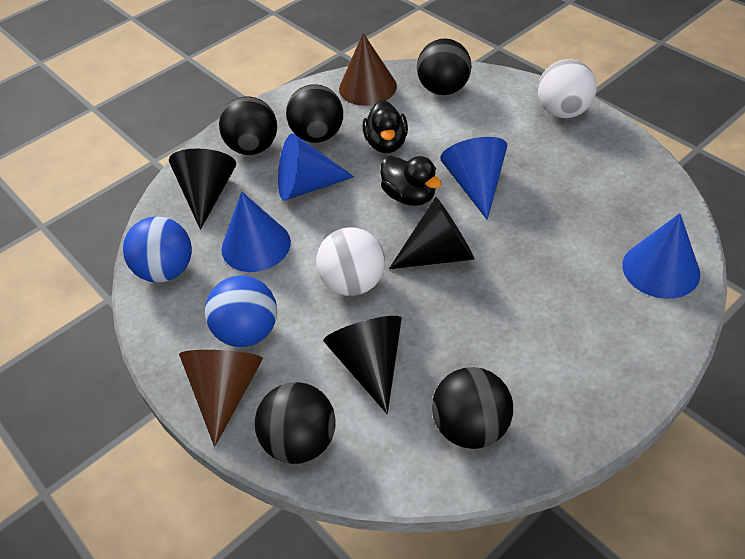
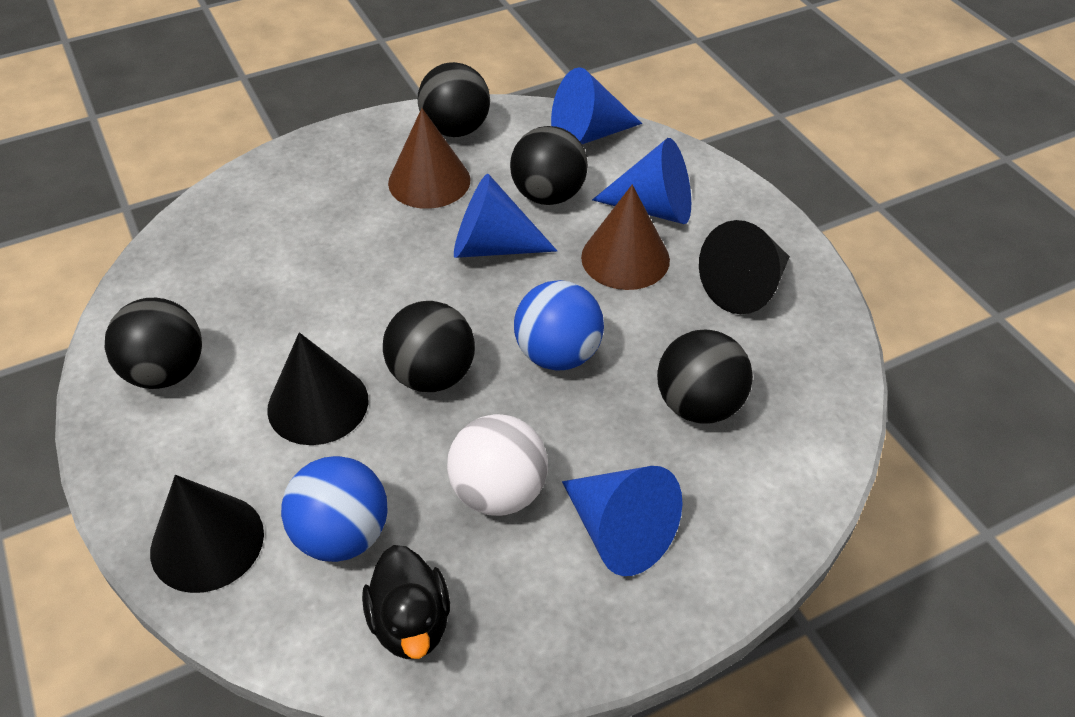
black duck: 2 -> 1
white ball: 2 -> 1

